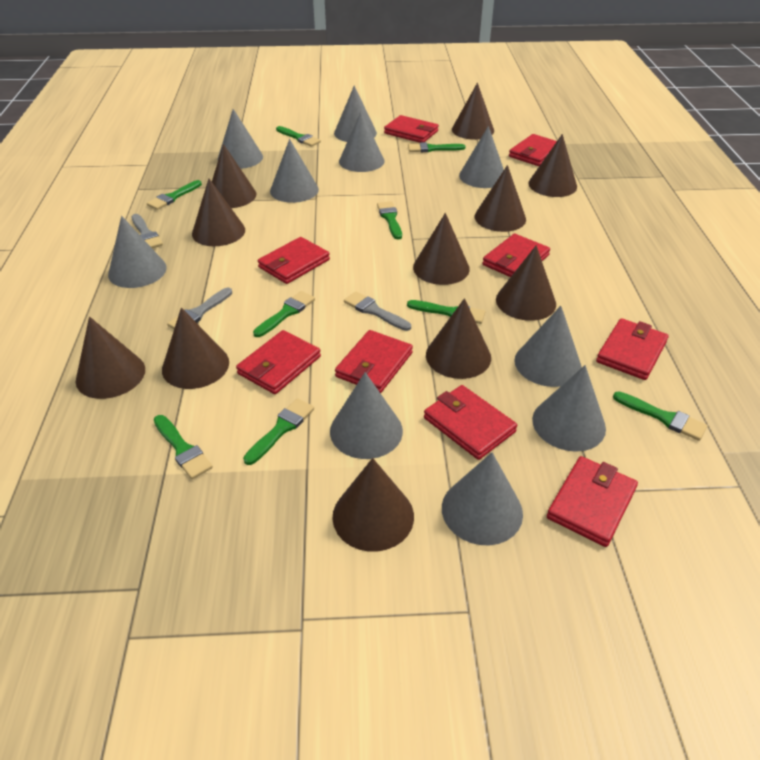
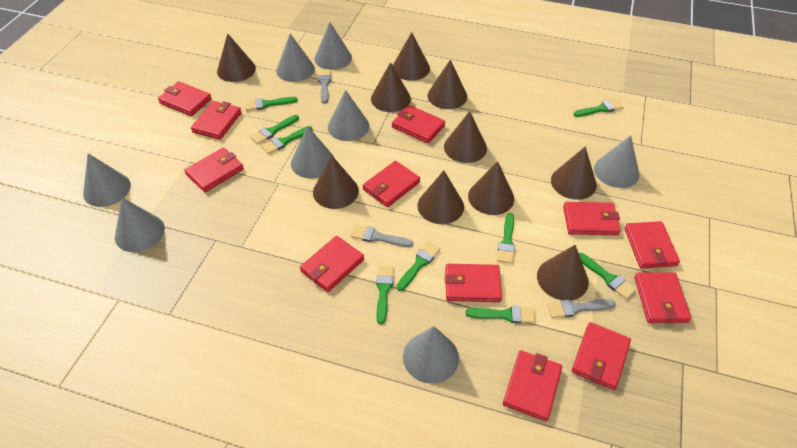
brown cone: 11 -> 10
grey cone: 10 -> 8
red wallet: 9 -> 12

